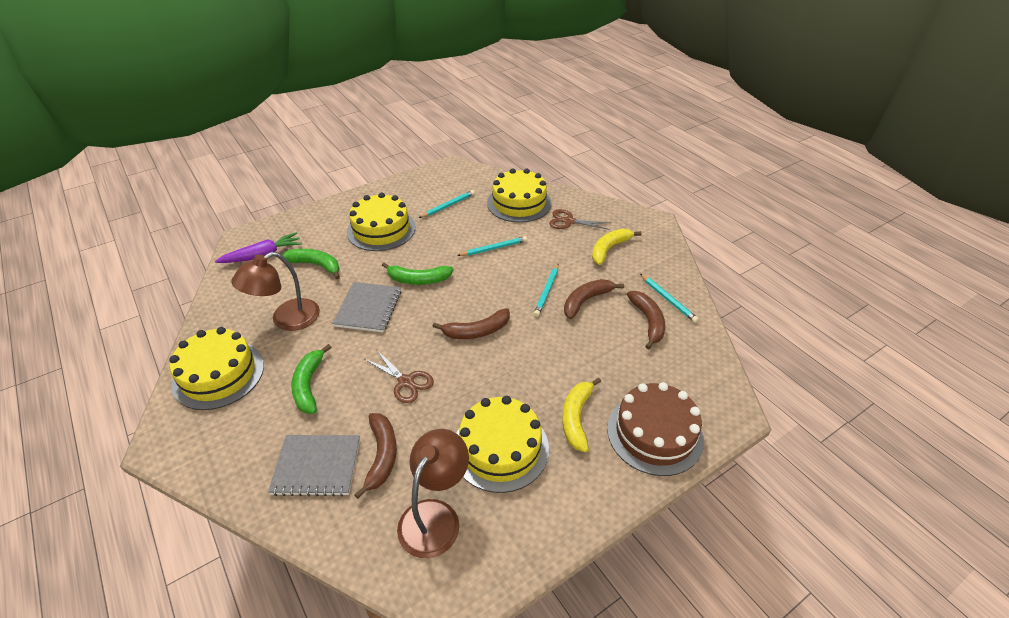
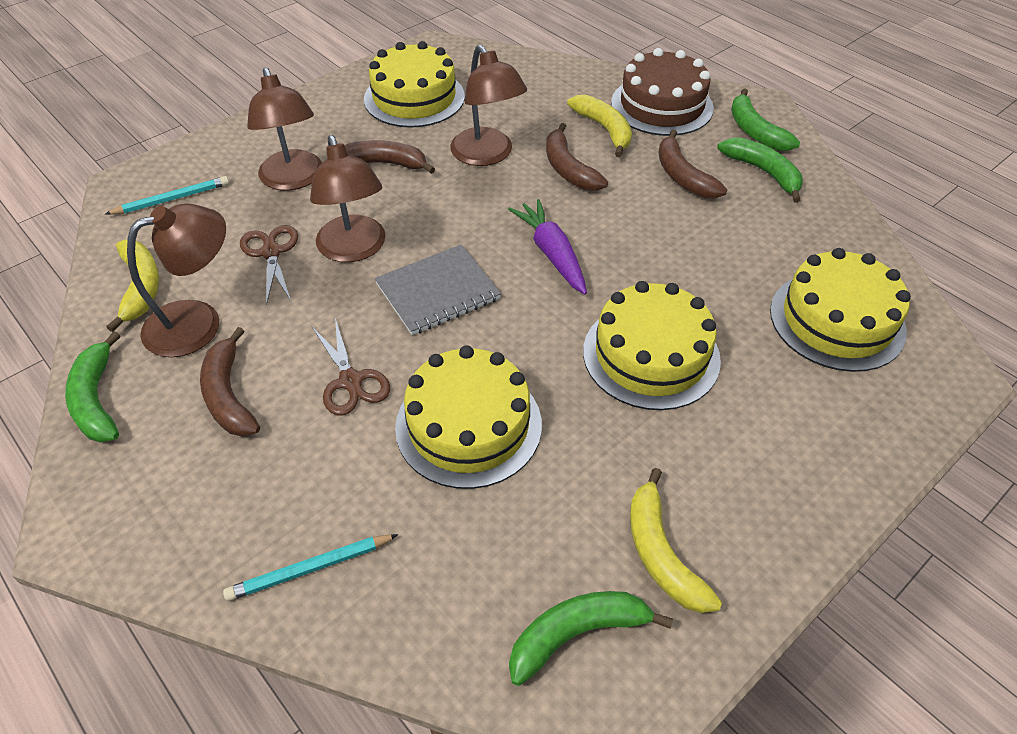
brown lamp: 2 -> 4
green banana: 3 -> 4
grey notebook: 2 -> 1
turquoise pencil: 4 -> 2
yellow banana: 2 -> 3

